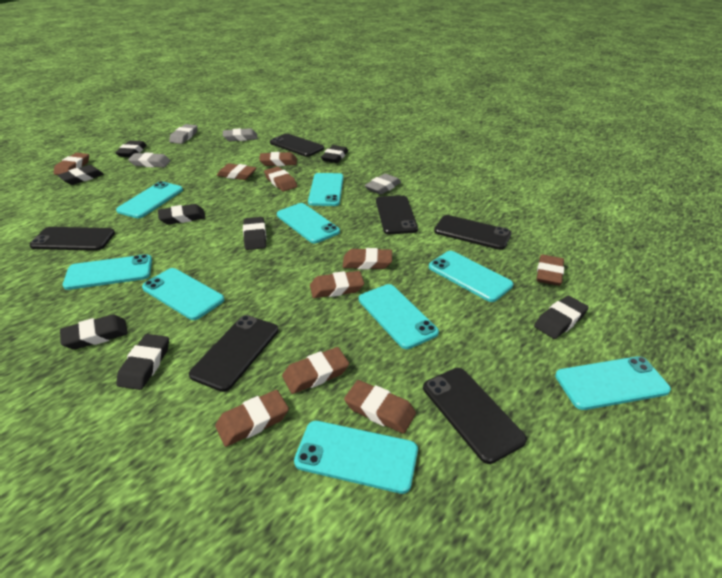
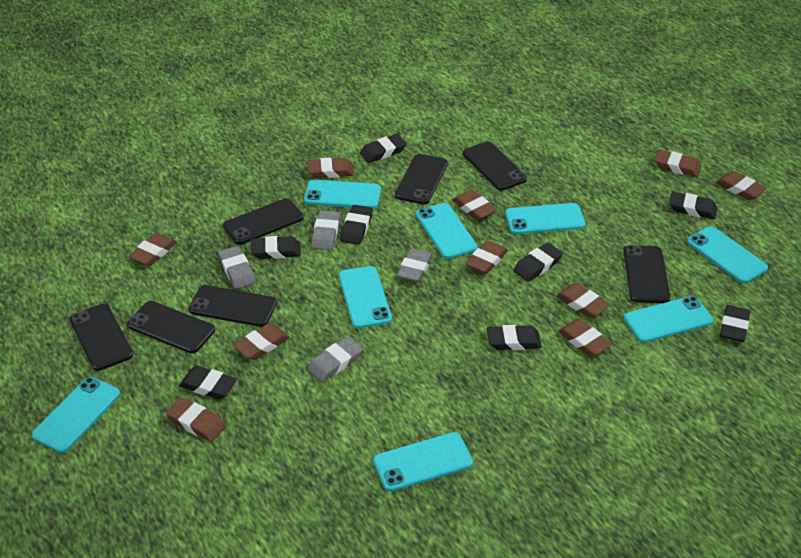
black phone: 6 -> 7
turquoise phone: 9 -> 8

